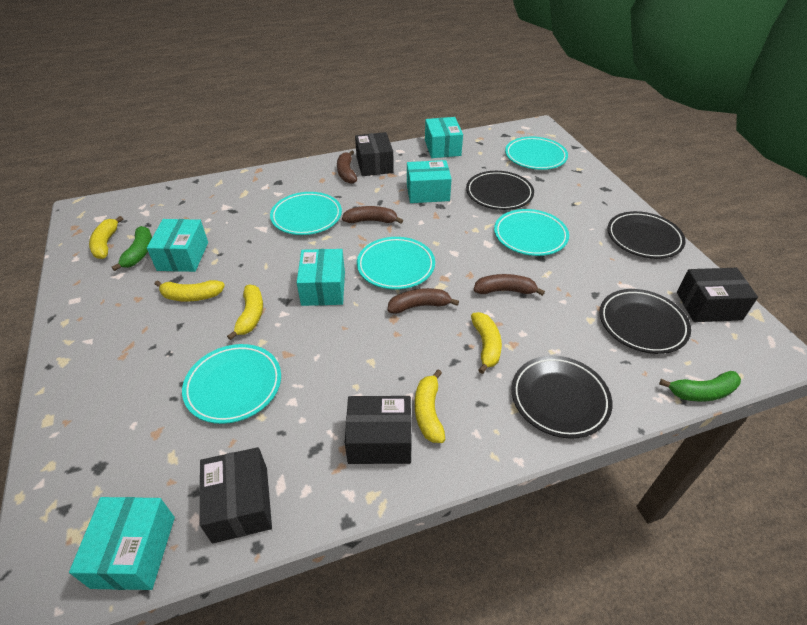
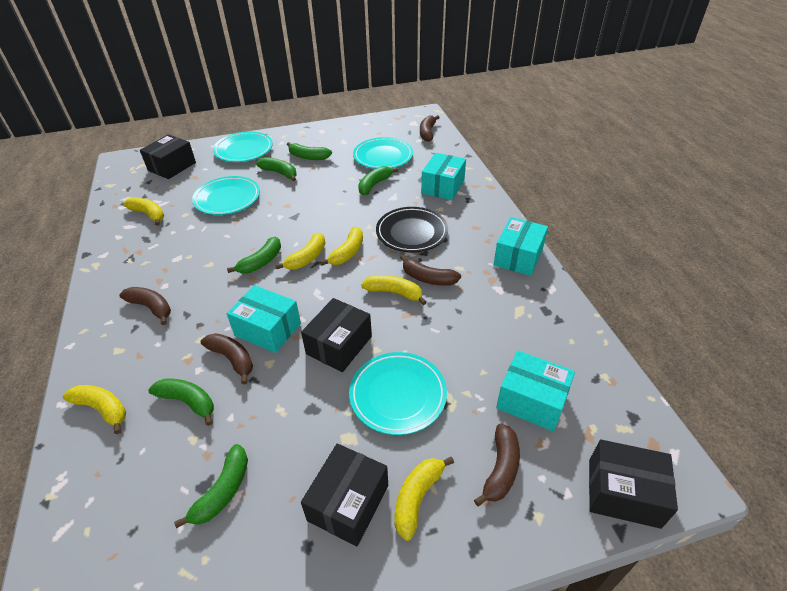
black plate: 4 -> 1
brown banana: 4 -> 5
green banana: 2 -> 6
turquoise box: 5 -> 4
turquoise plate: 5 -> 4
yellow banana: 5 -> 6

